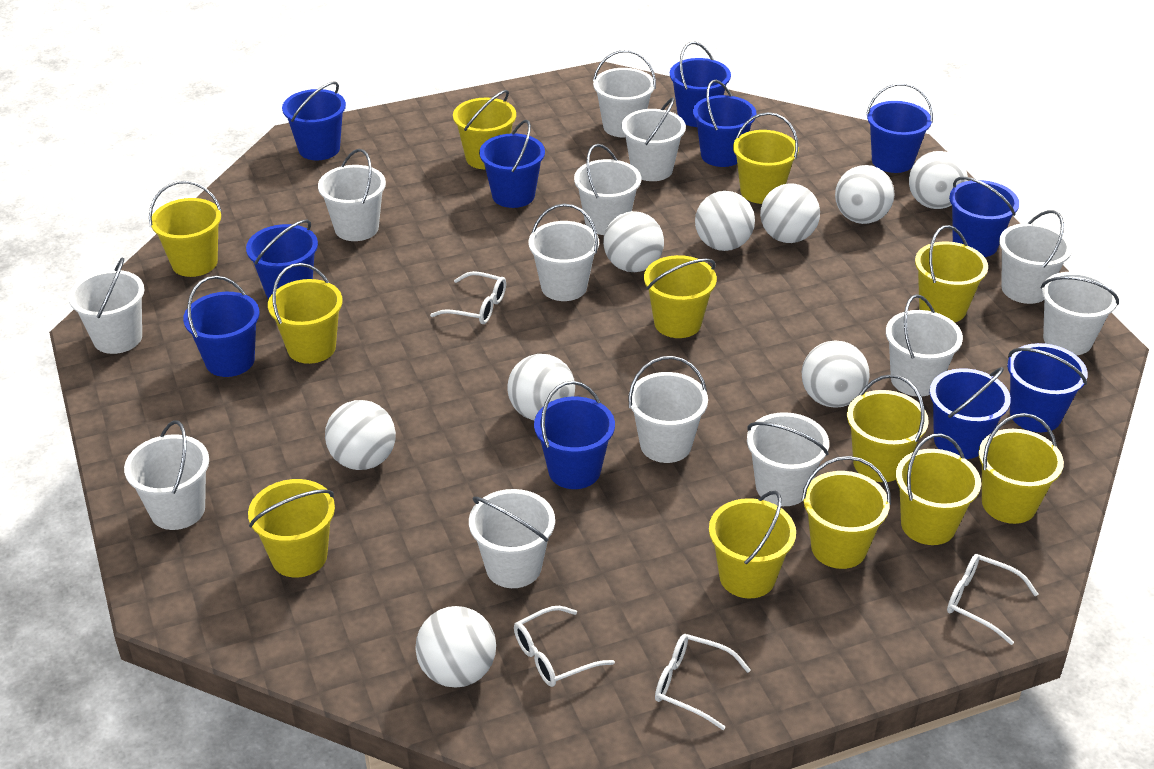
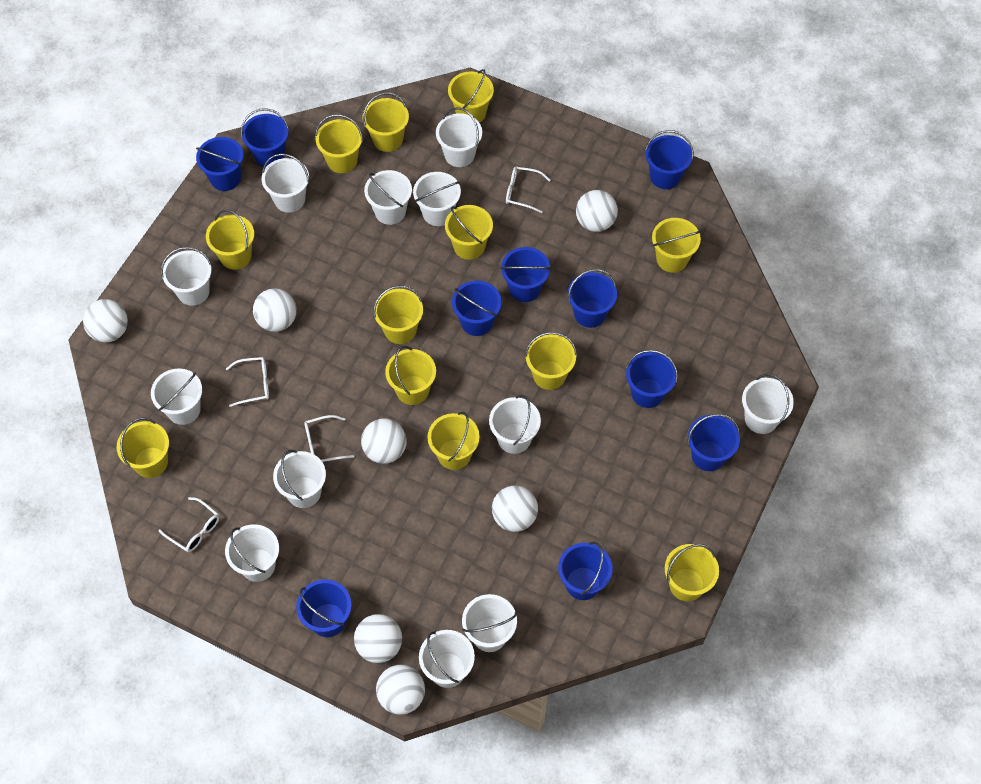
blue bucket: 11 -> 10
white ball: 9 -> 7
white bucket: 13 -> 12

